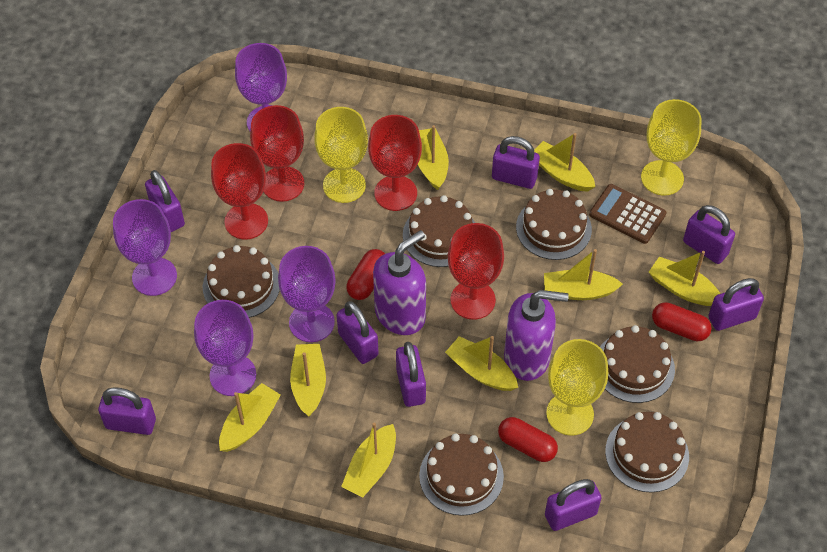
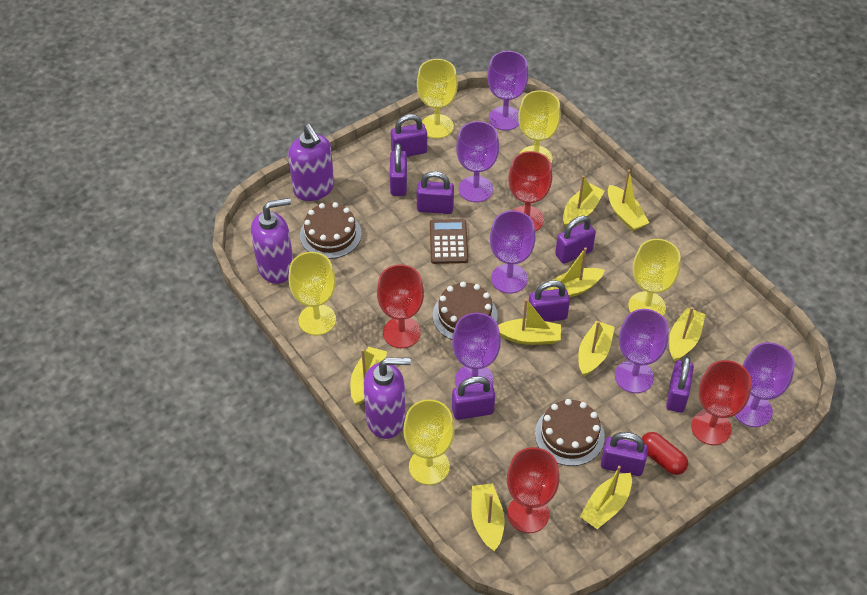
brown cake: 6 -> 3
purple goblet: 4 -> 6
purple soap dispenser: 2 -> 3
red capsule: 3 -> 1
yellow boat: 8 -> 9
yellow goblet: 3 -> 5

